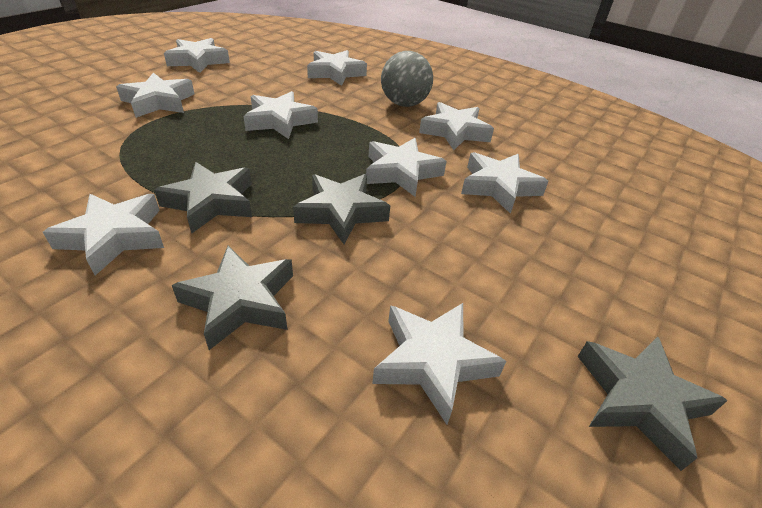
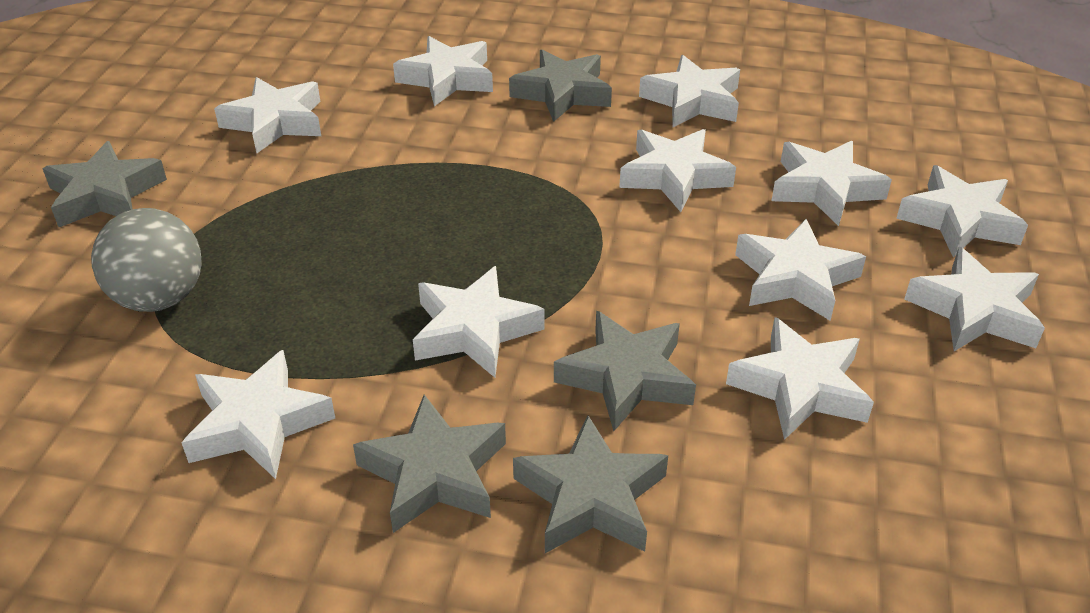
grey star: 4 -> 5
white star: 9 -> 11

